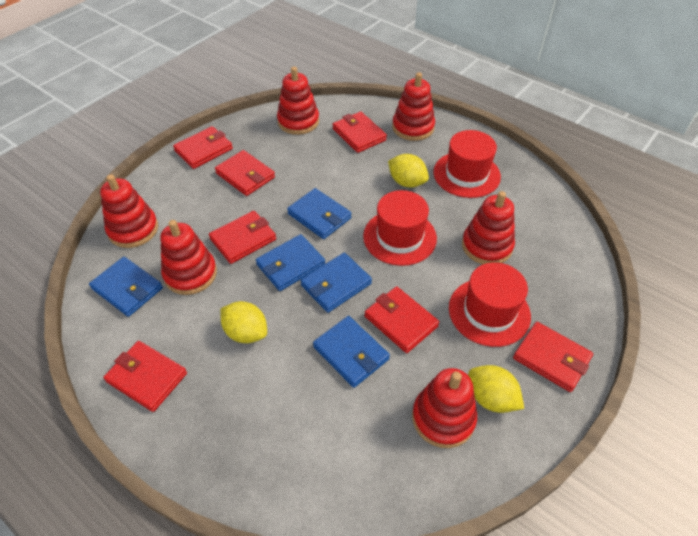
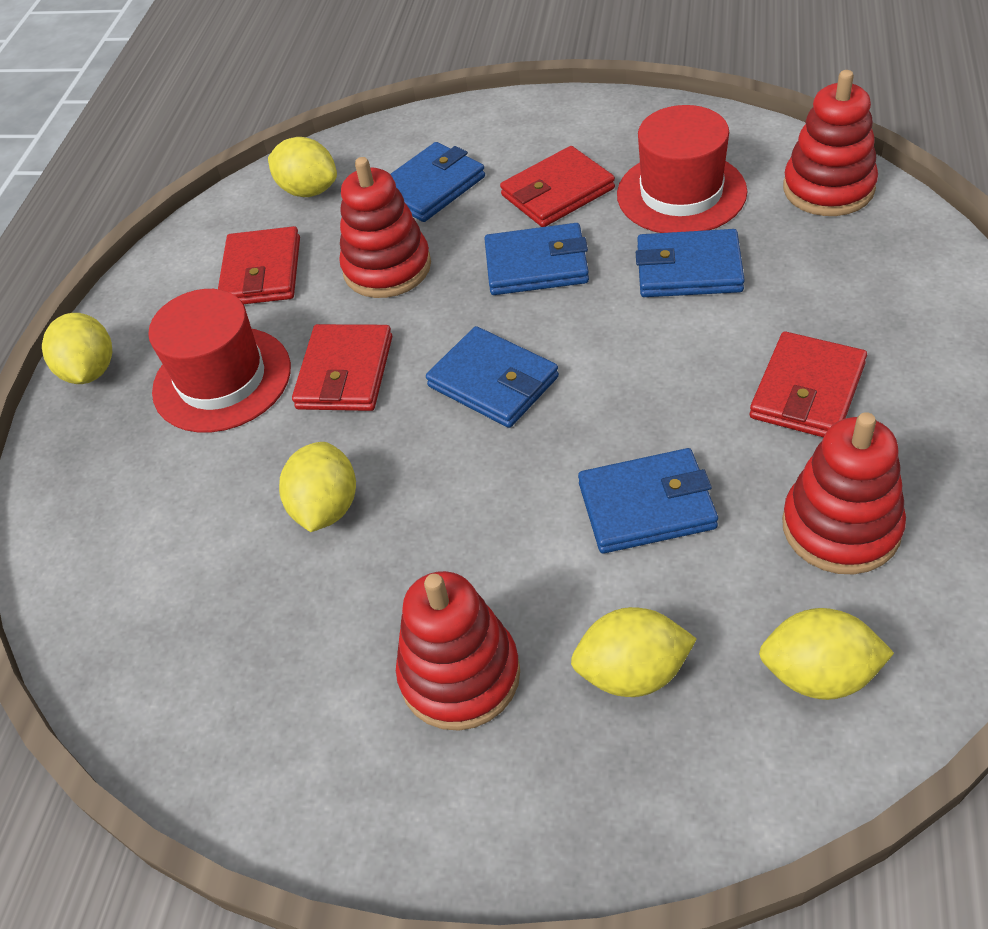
red hat: 3 -> 2
red stacking toy: 6 -> 4
red wallet: 7 -> 4
yellow lemon: 3 -> 5

